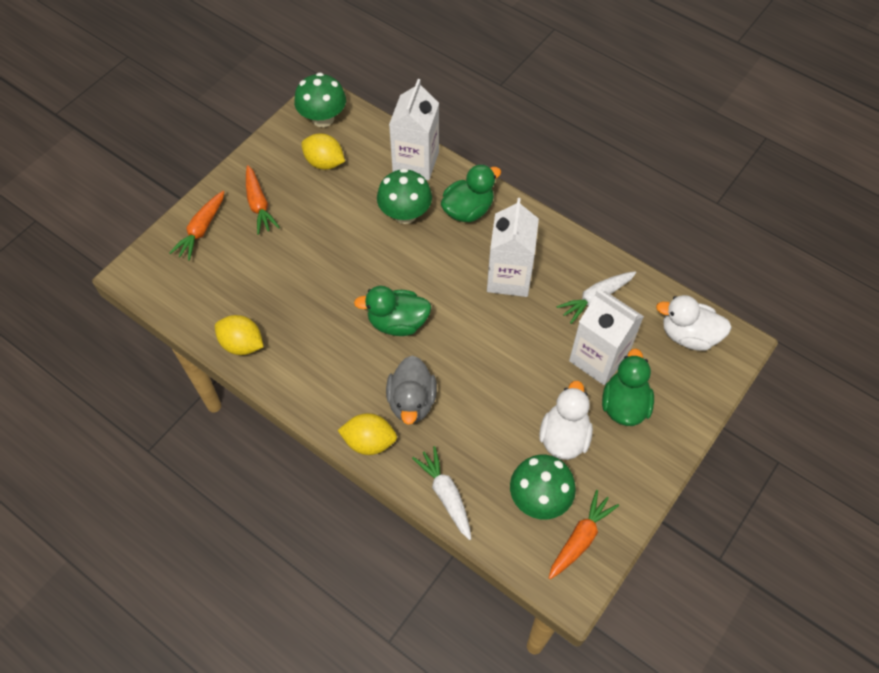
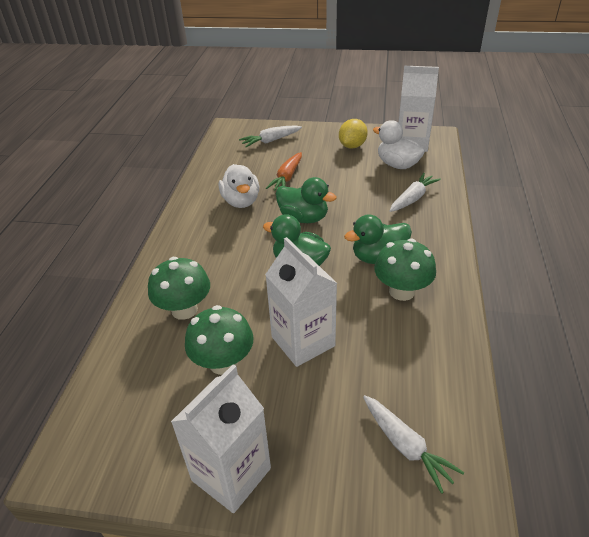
grey duck: 1 -> 0
orange carrot: 3 -> 1
white carrot: 2 -> 3
yellow lemon: 3 -> 1

